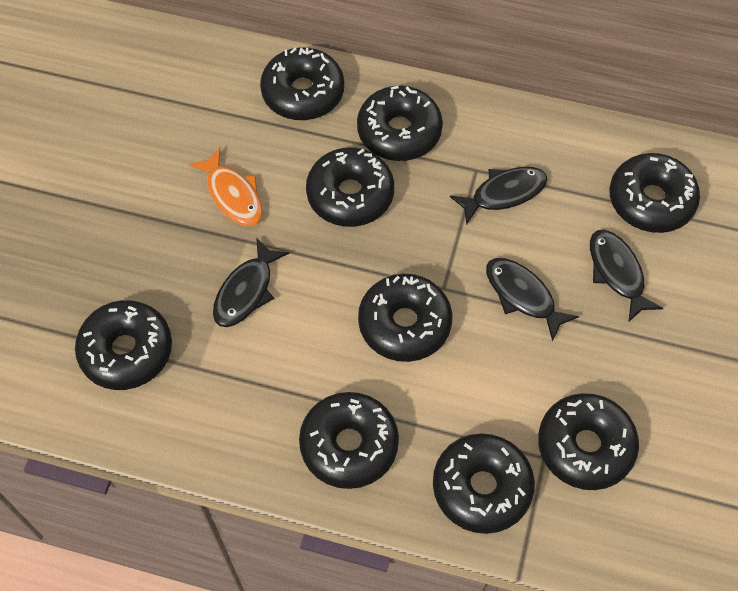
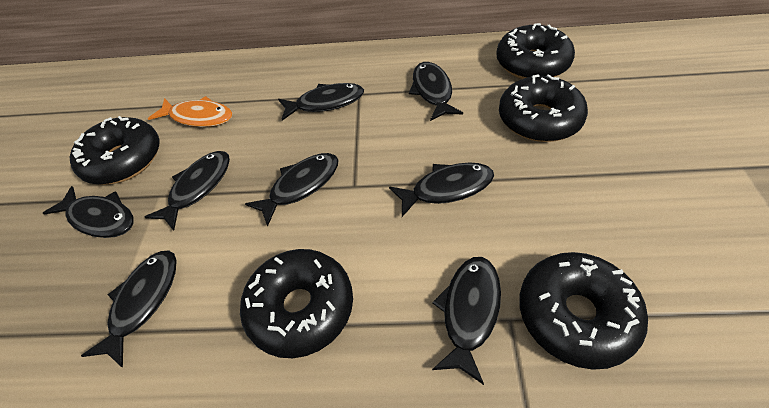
black donut: 9 -> 5
black fish: 4 -> 8

